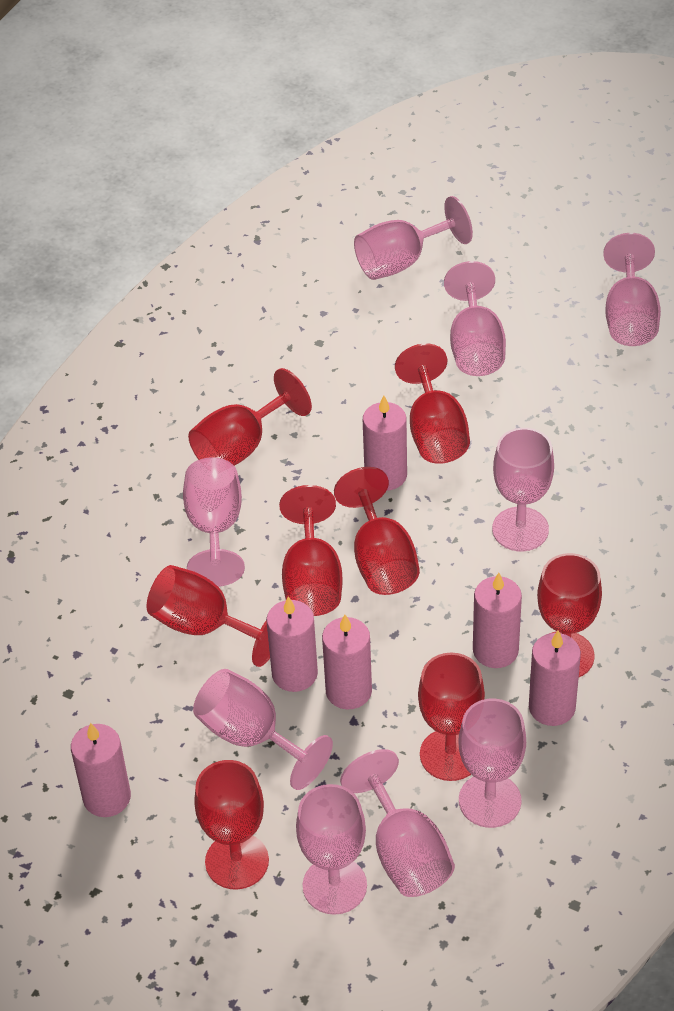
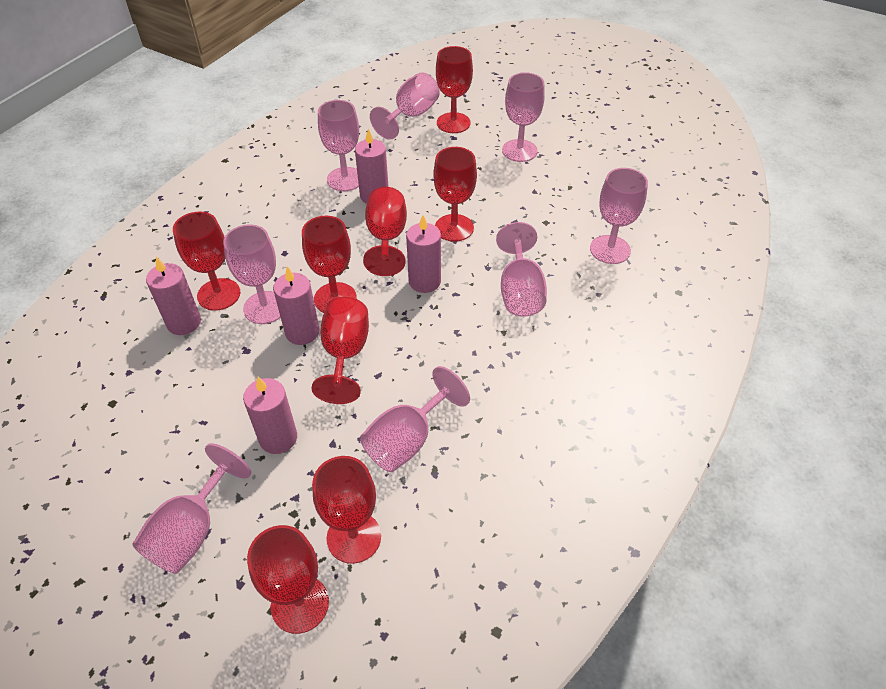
pink candle: 6 -> 5
pink goblet: 9 -> 8

